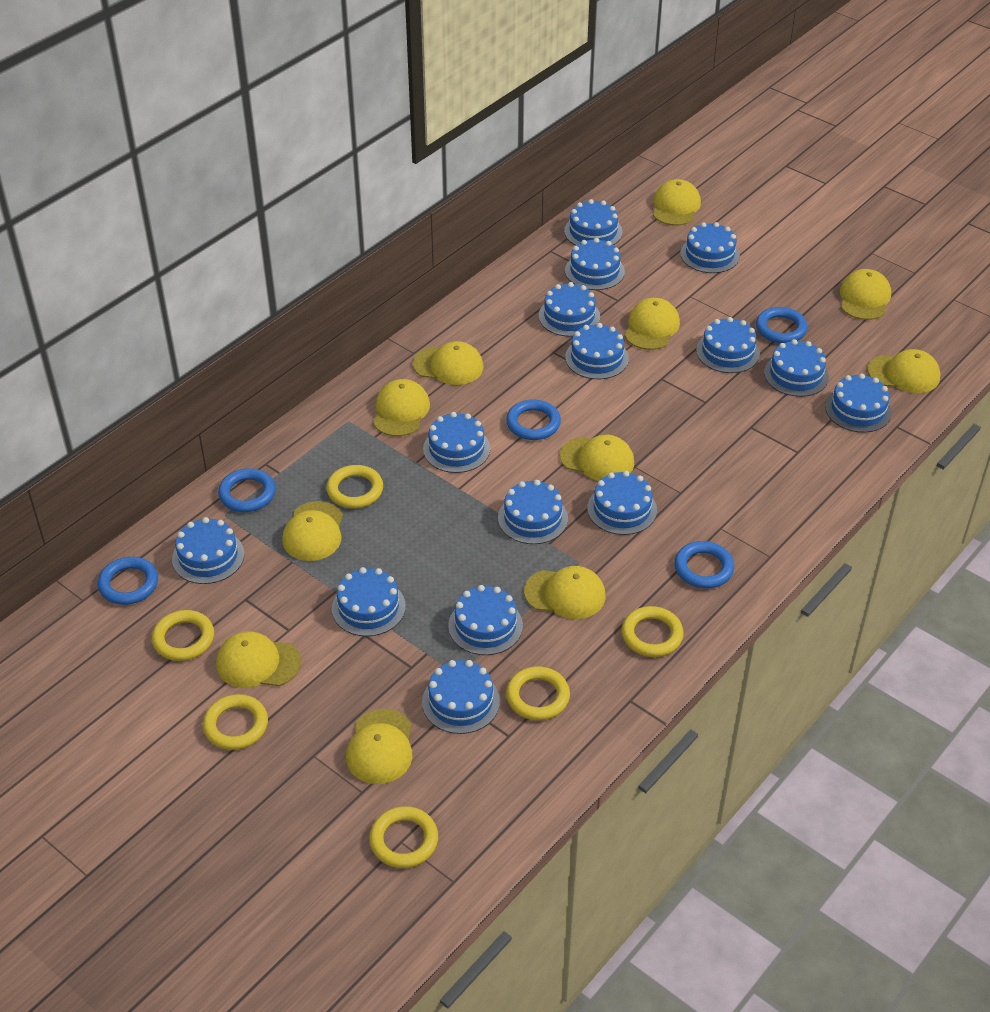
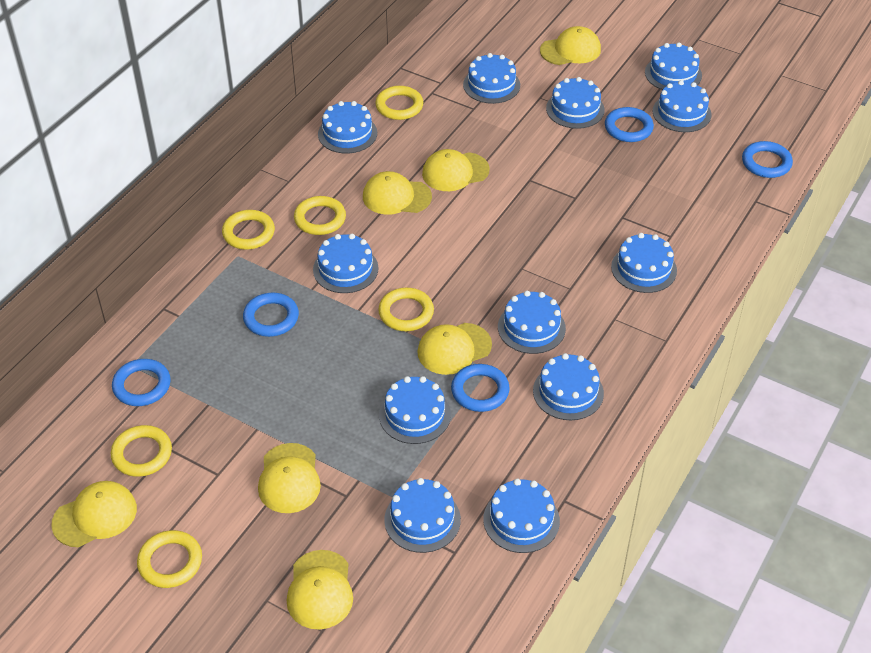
blue cake: 15 -> 12
yellow cap: 11 -> 7

